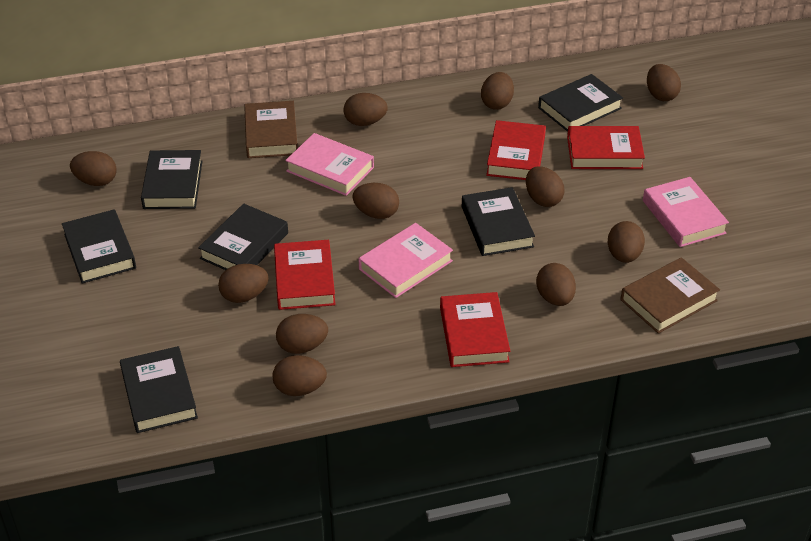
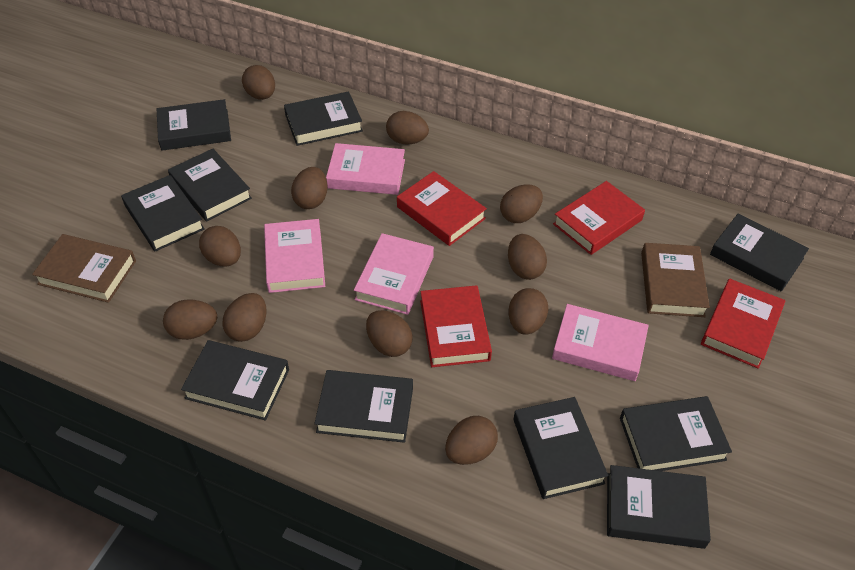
black book: 6 -> 10
pink book: 3 -> 4

